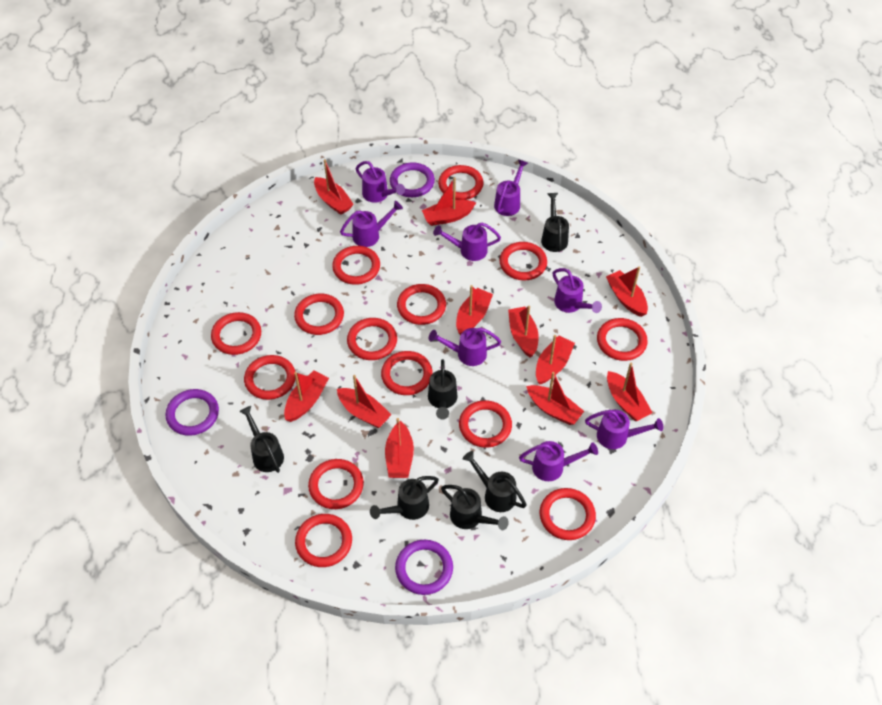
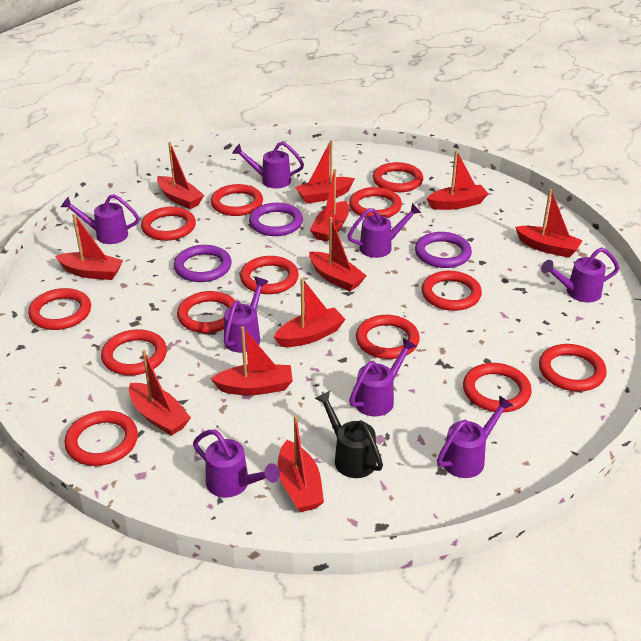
black watering can: 6 -> 1
red ring: 14 -> 13

